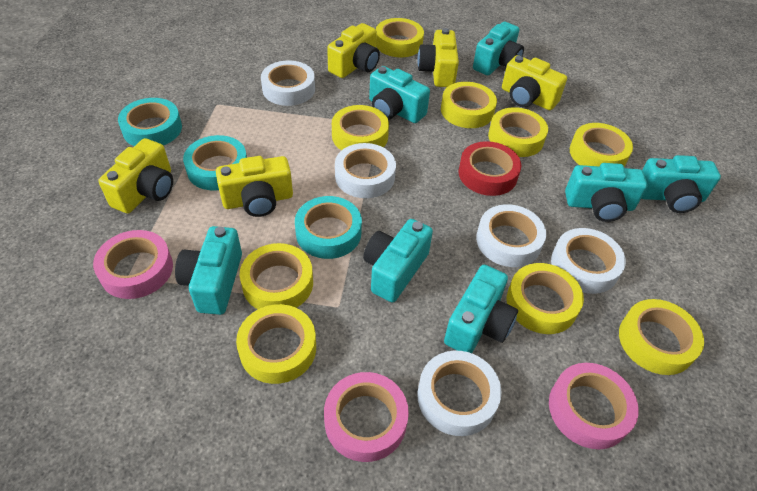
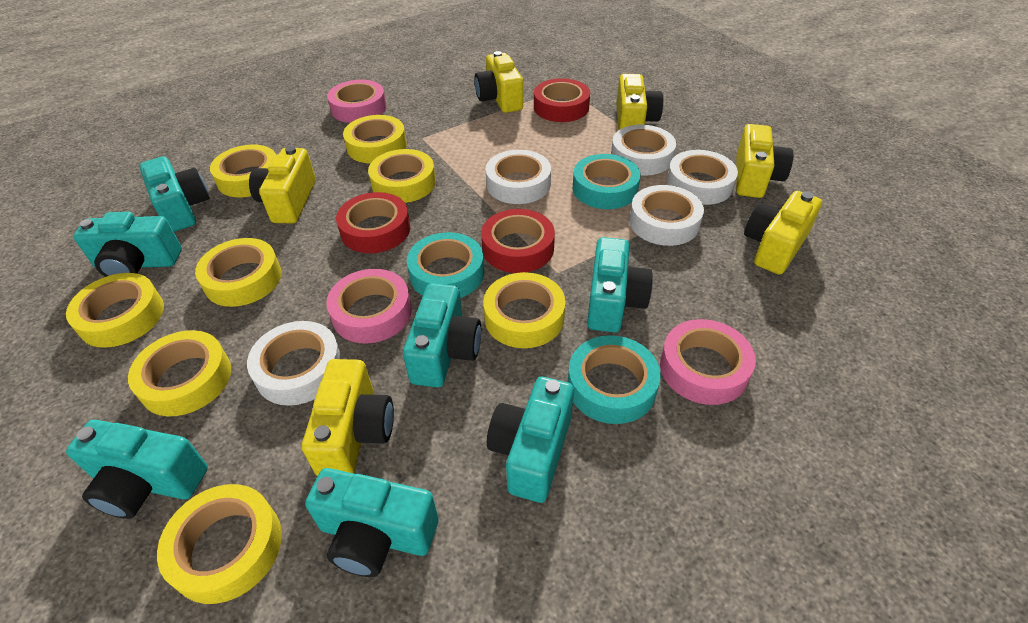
red tape: 1 -> 3
yellow camera: 5 -> 6
yellow tape: 9 -> 8

